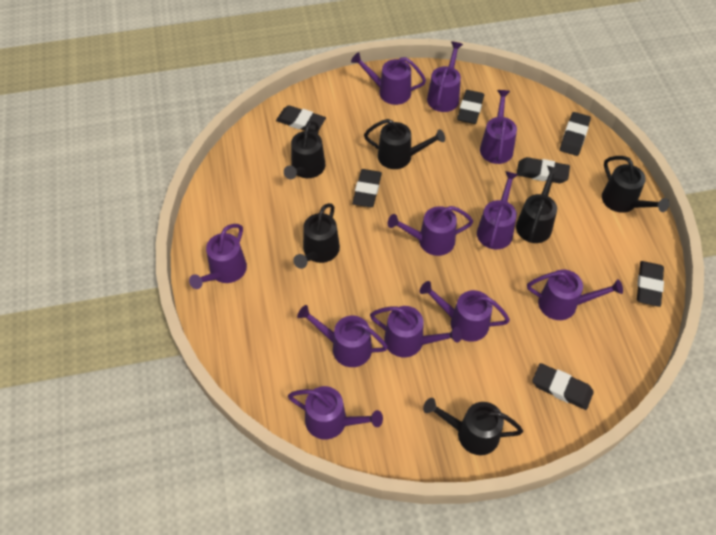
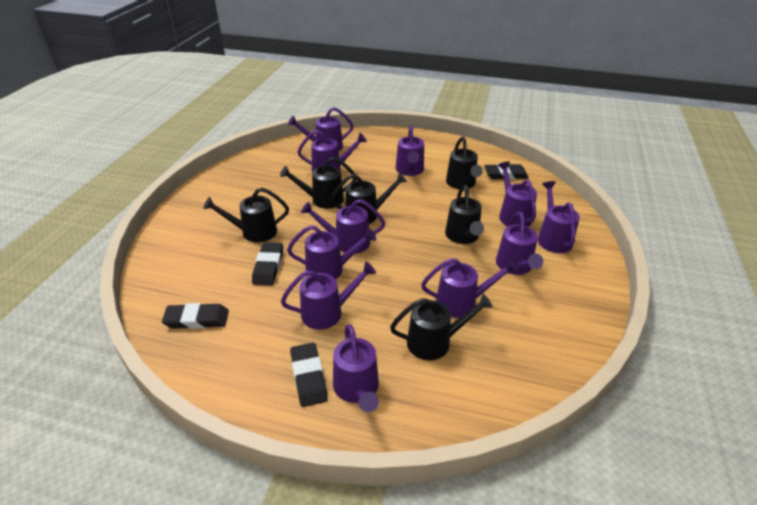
black eraser: 7 -> 4

